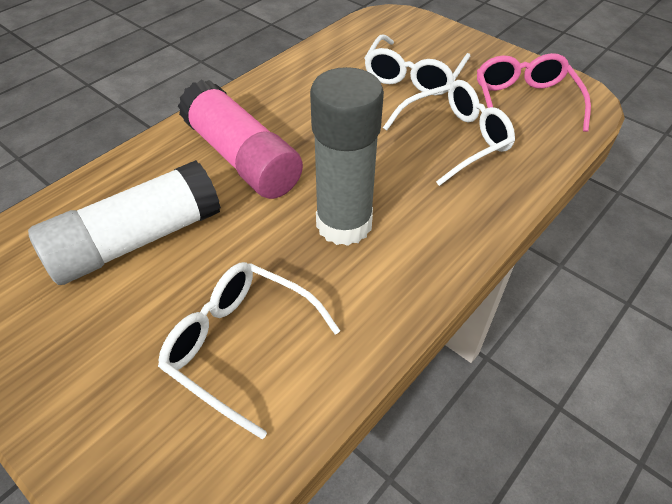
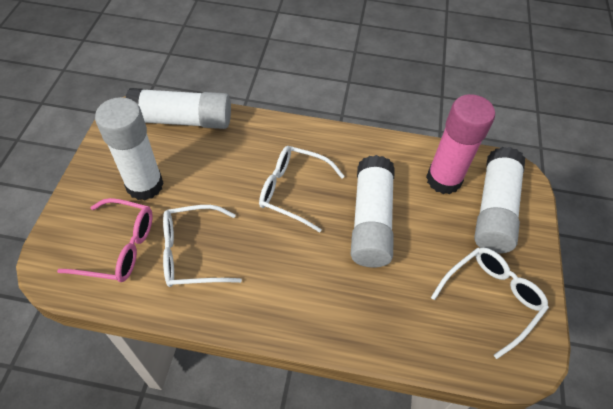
grey glue stick: 1 -> 0
white glue stick: 1 -> 4

